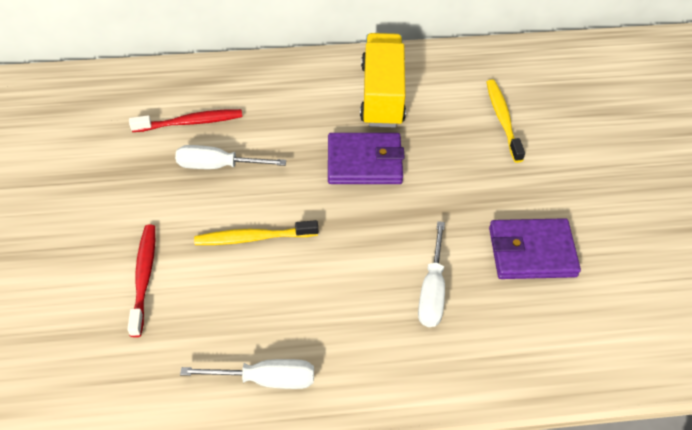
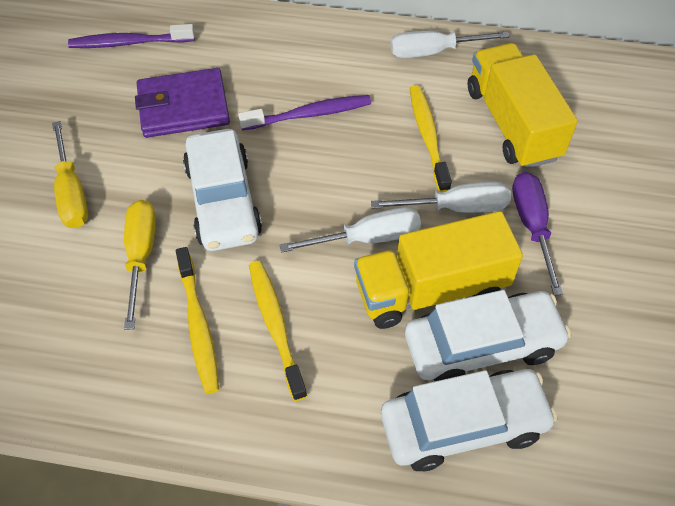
purple screwdriver: 0 -> 1
purple toothbrush: 0 -> 2
purple wallet: 2 -> 1
red toothbrush: 2 -> 0
white car: 0 -> 3
yellow screwdriver: 0 -> 2
yellow toothbrush: 2 -> 3
yellow truck: 1 -> 2

